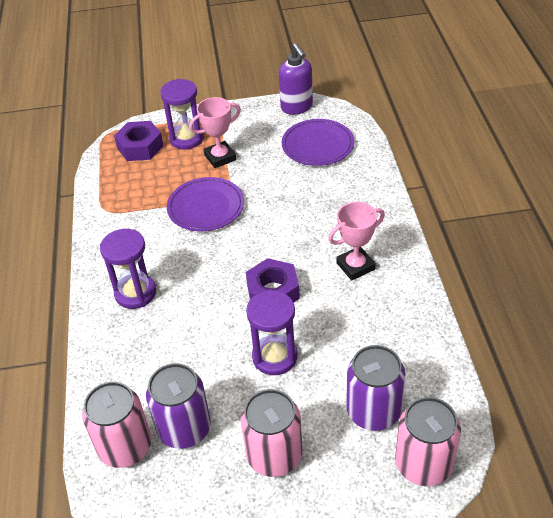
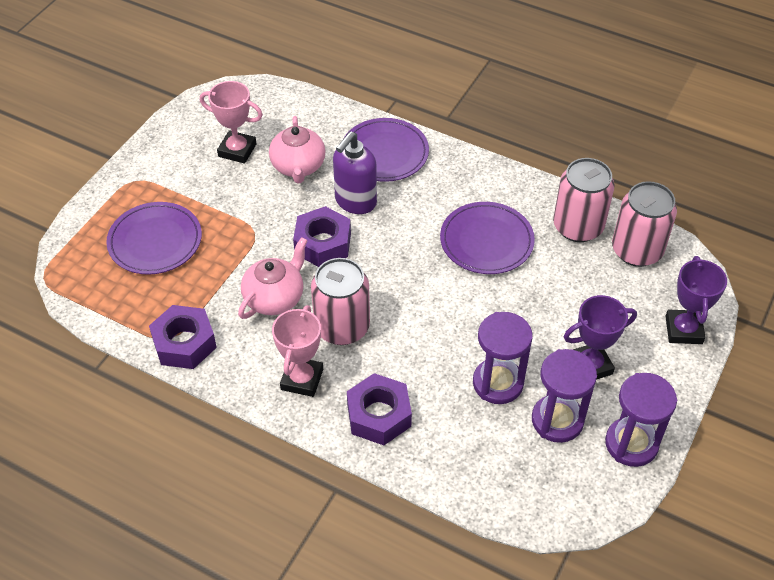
pink teapot: 0 -> 2
purple can: 2 -> 0
purple nut: 2 -> 3
purple plate: 2 -> 3
purple trophy: 0 -> 2

